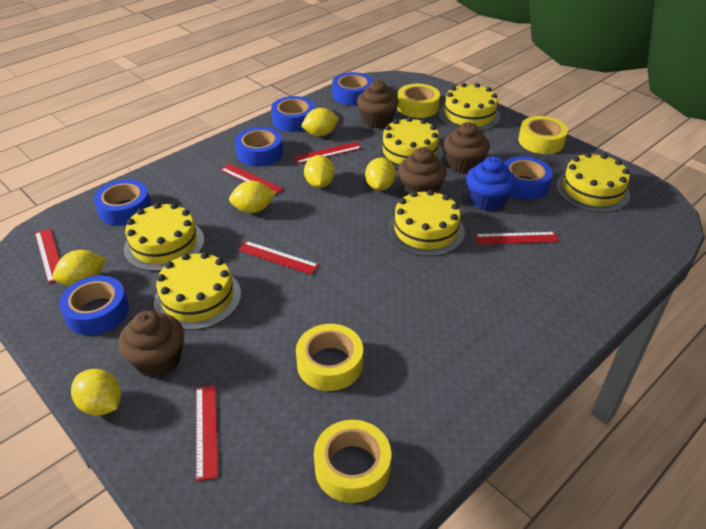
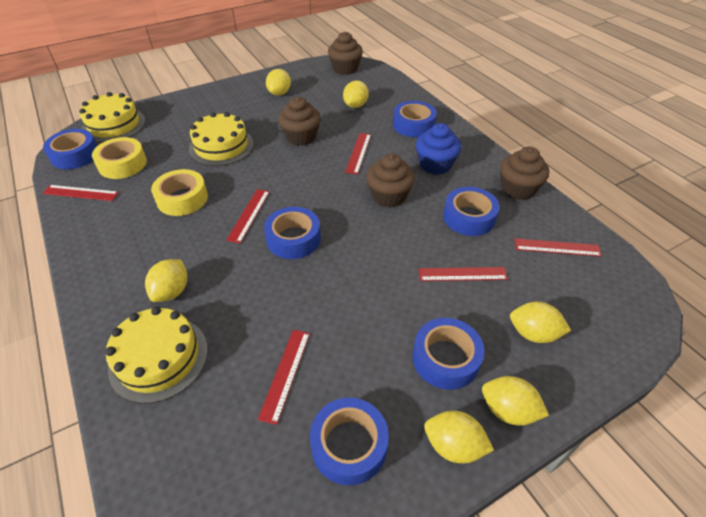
yellow cake: 6 -> 3
yellow tape: 4 -> 2

